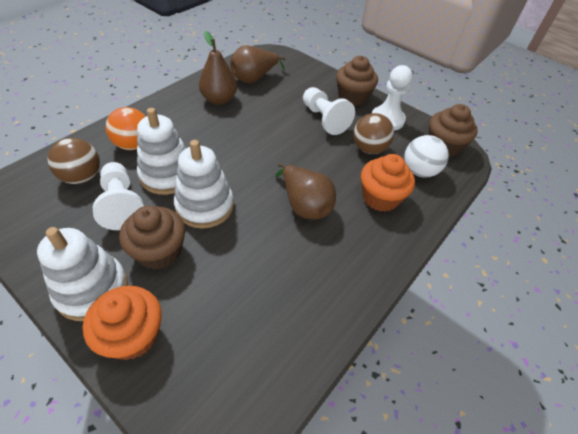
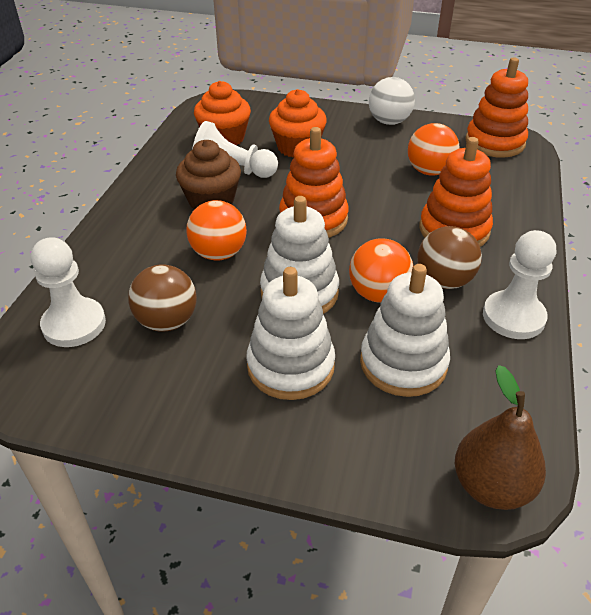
brown cupcake: 3 -> 1
brown pear: 3 -> 1
orange ball: 1 -> 3
orange stacking toy: 0 -> 3

